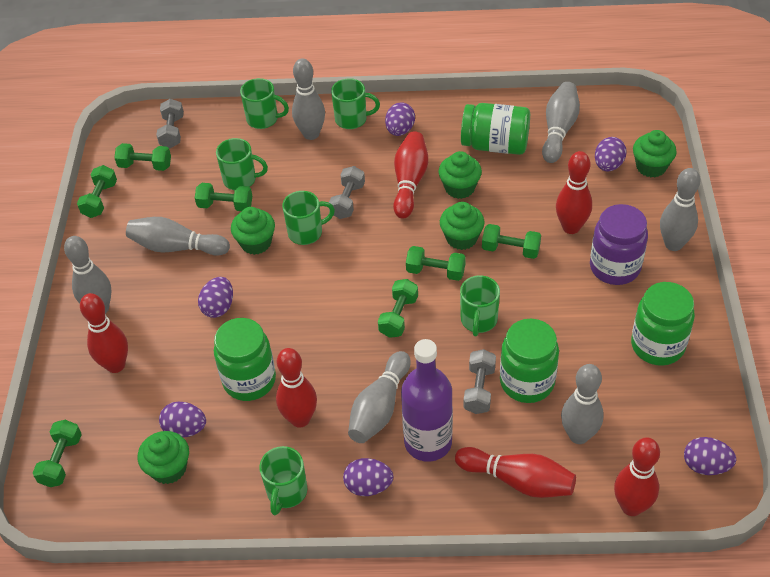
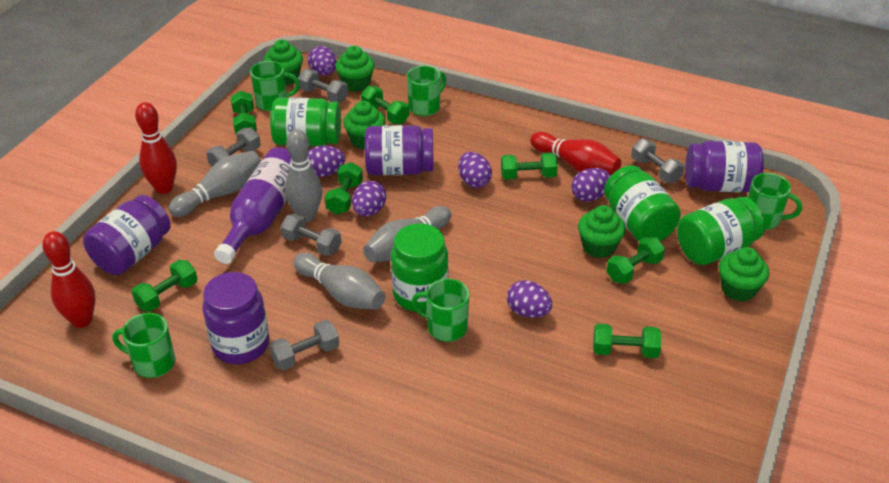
green mug: 6 -> 5
grey bowling pin: 7 -> 4
grey dumbbell: 3 -> 5
purple jar: 1 -> 4
red bowling pin: 6 -> 3

